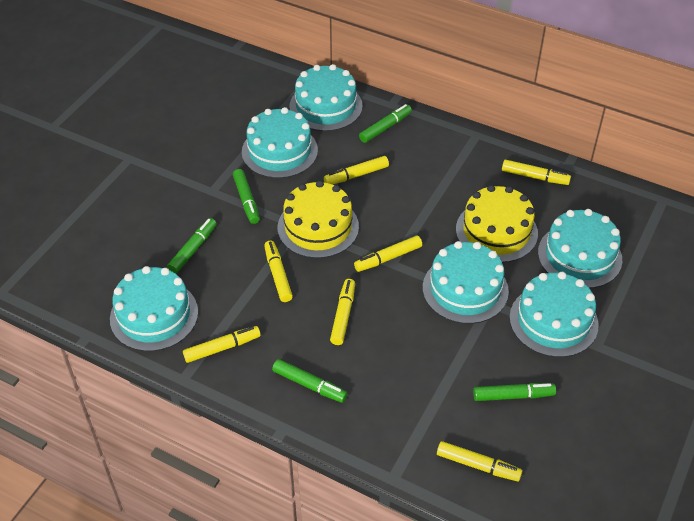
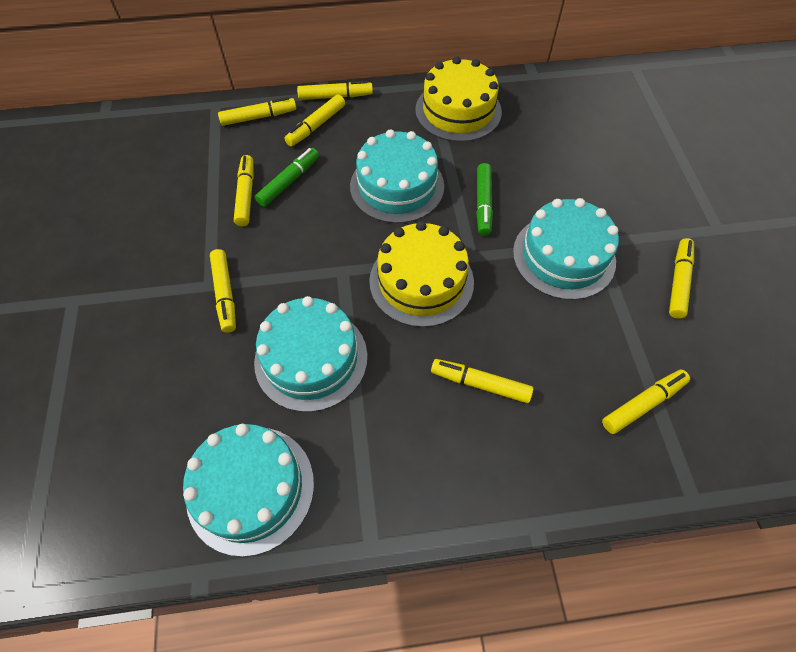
green marker: 5 -> 2
turquoise cake: 6 -> 4
yellow marker: 7 -> 8

